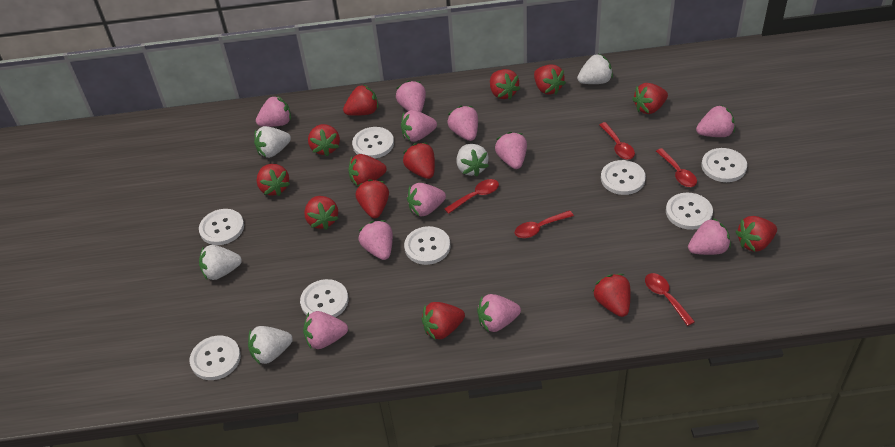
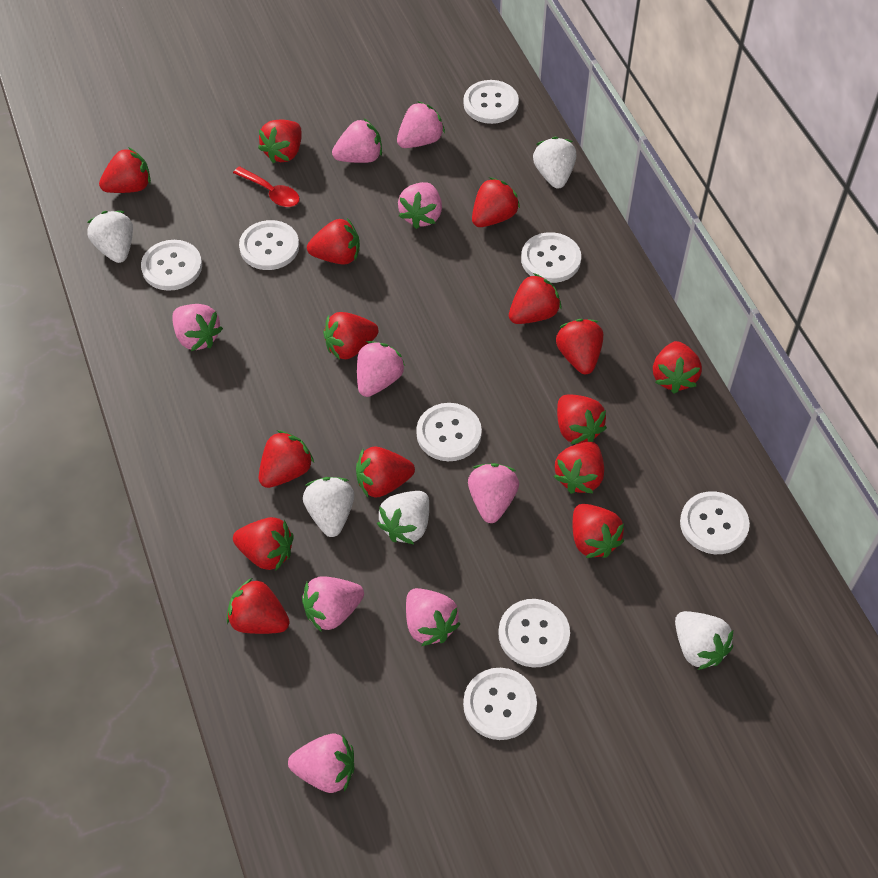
pink strawberry: 11 -> 9
red spoon: 5 -> 1
red strawberry: 13 -> 15

